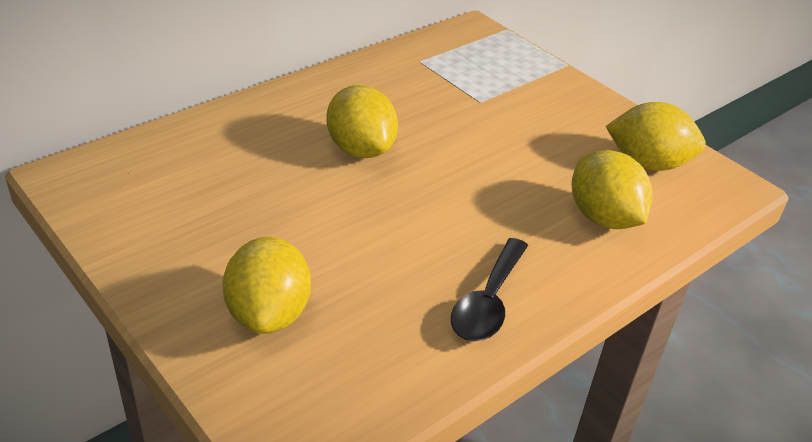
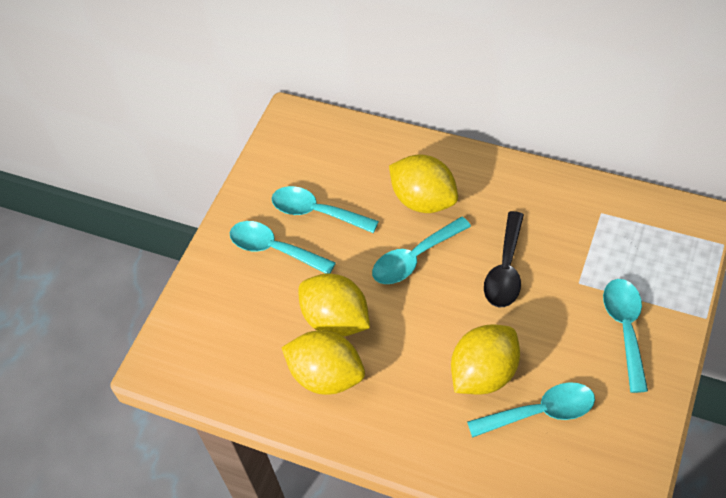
turquoise spoon: 0 -> 5

